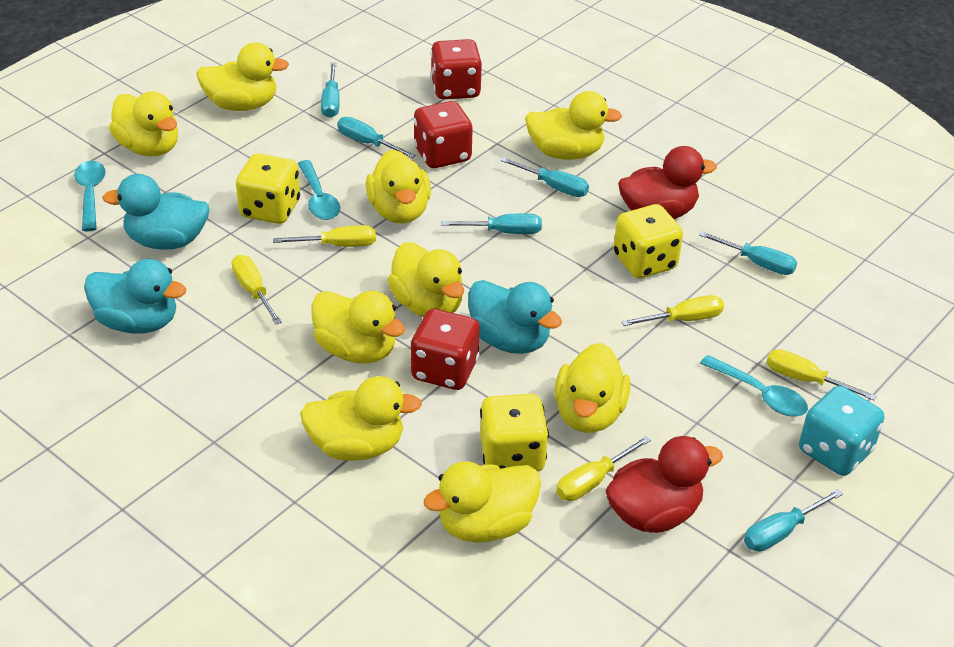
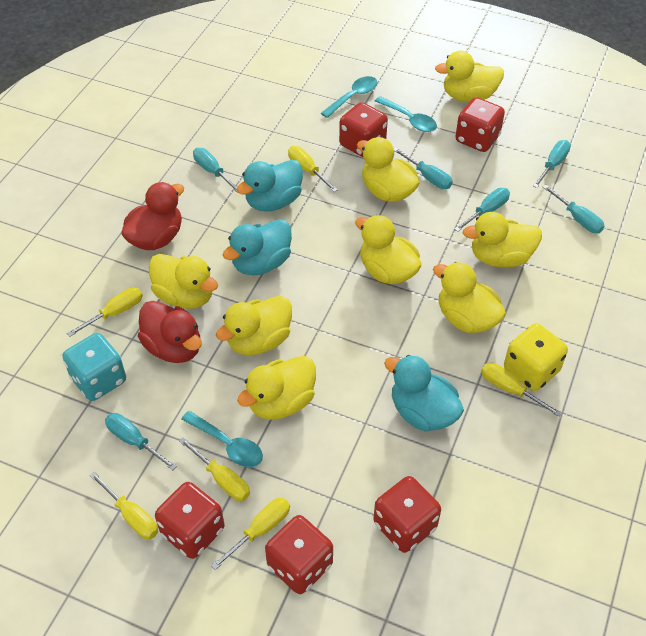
red dice: 3 -> 5
yellow dice: 3 -> 1
yellow duck: 9 -> 8
yellow screwdriver: 5 -> 6

